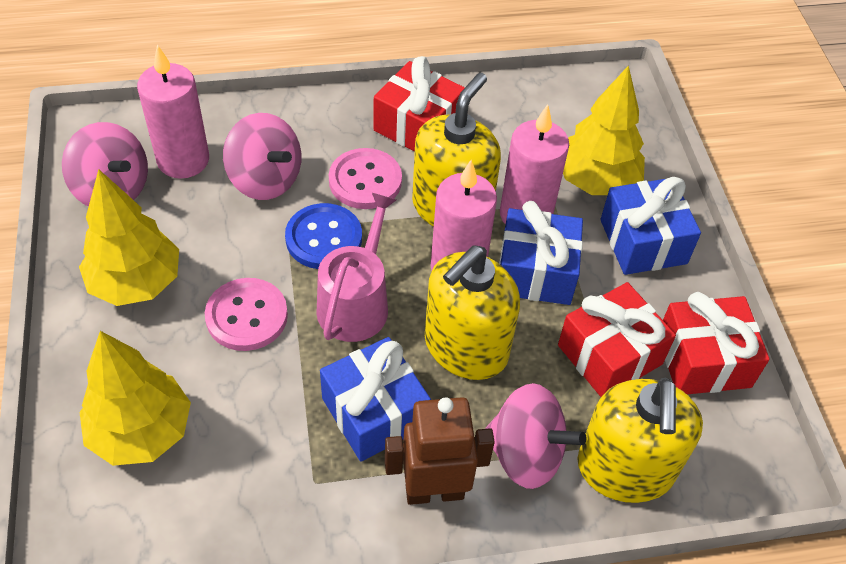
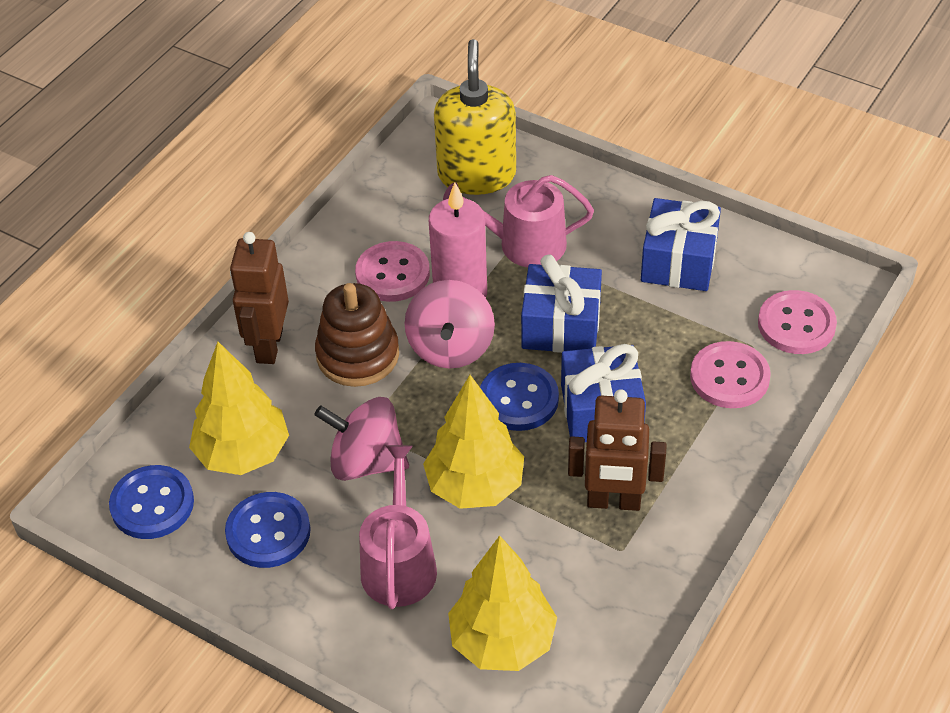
blue button: 1 -> 3
brown robot: 1 -> 2
brown stacking toy: 0 -> 1
pink button: 2 -> 3
pink candle: 3 -> 1
pink spinning top: 3 -> 2
pink watering can: 1 -> 2
red gift: 3 -> 0
yellow soap dispenser: 3 -> 1

